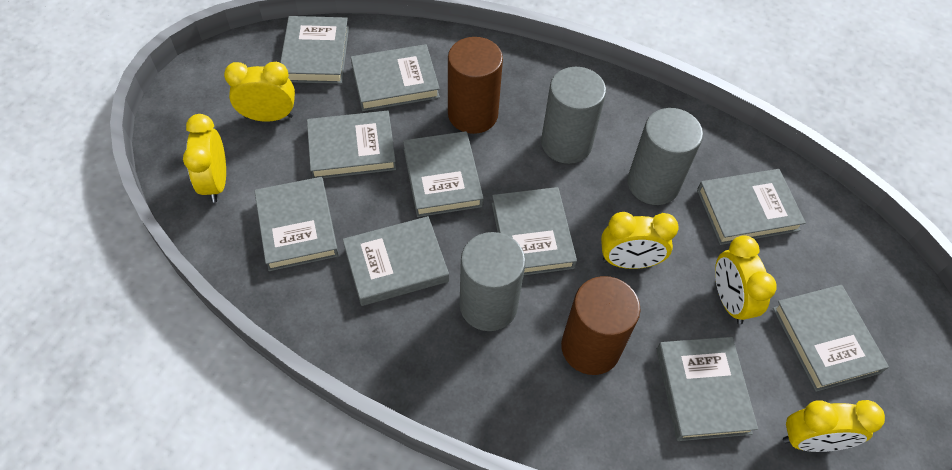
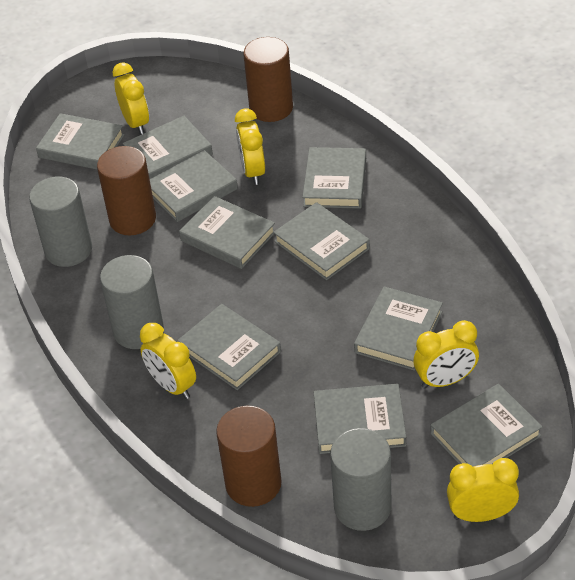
brown cylinder: 2 -> 3

